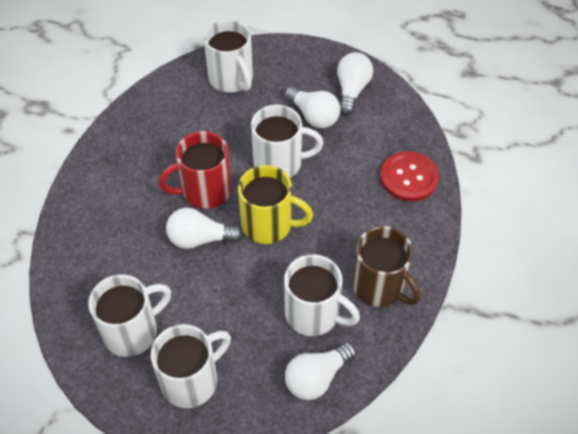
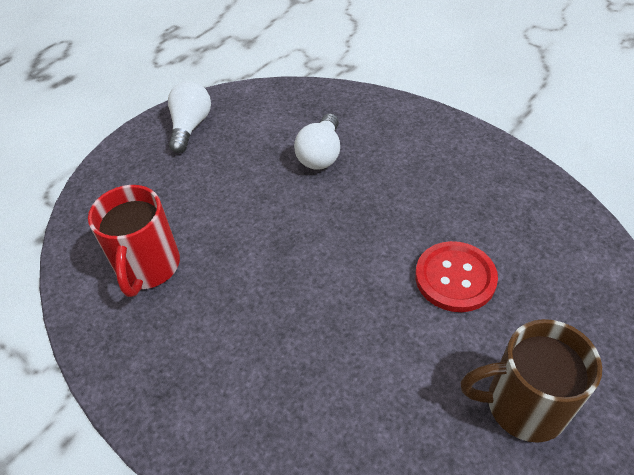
white light bulb: 4 -> 2
white mug: 5 -> 0
yellow mug: 1 -> 0

